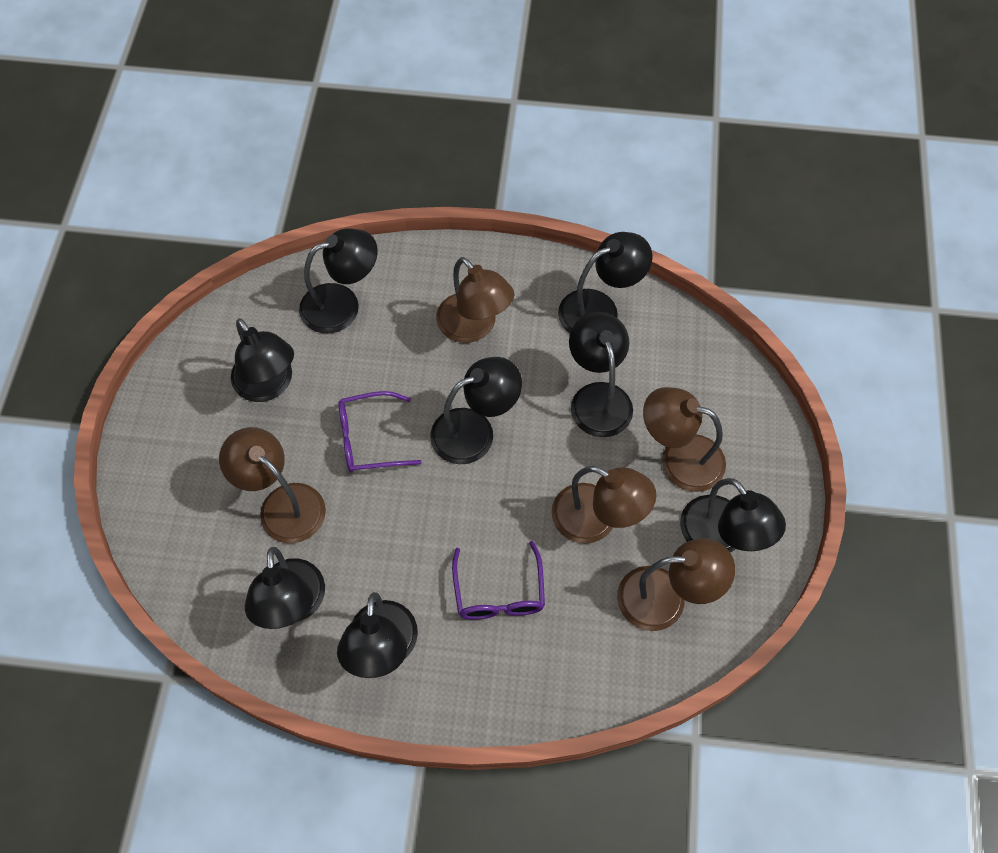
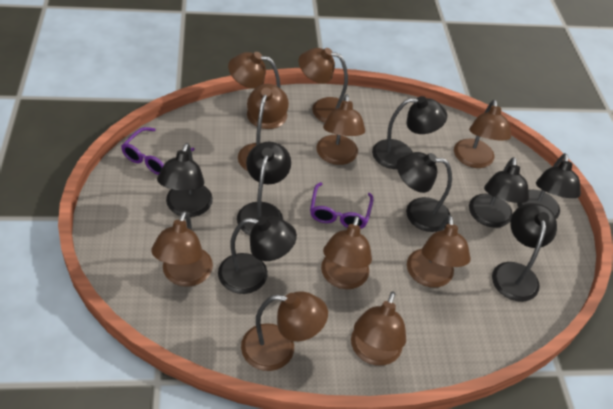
brown lamp: 5 -> 10

